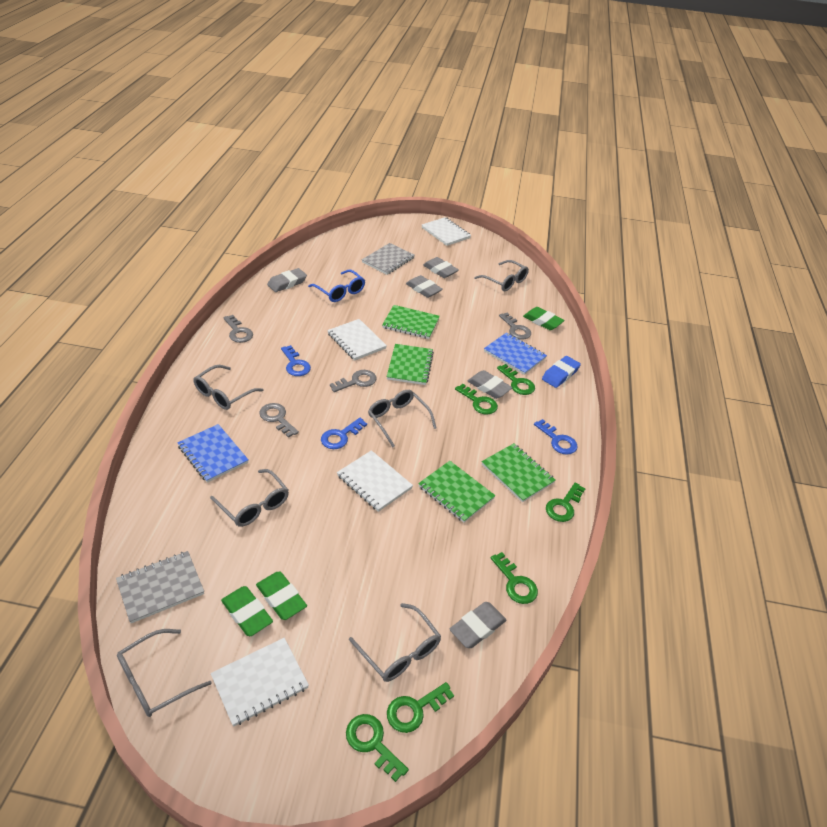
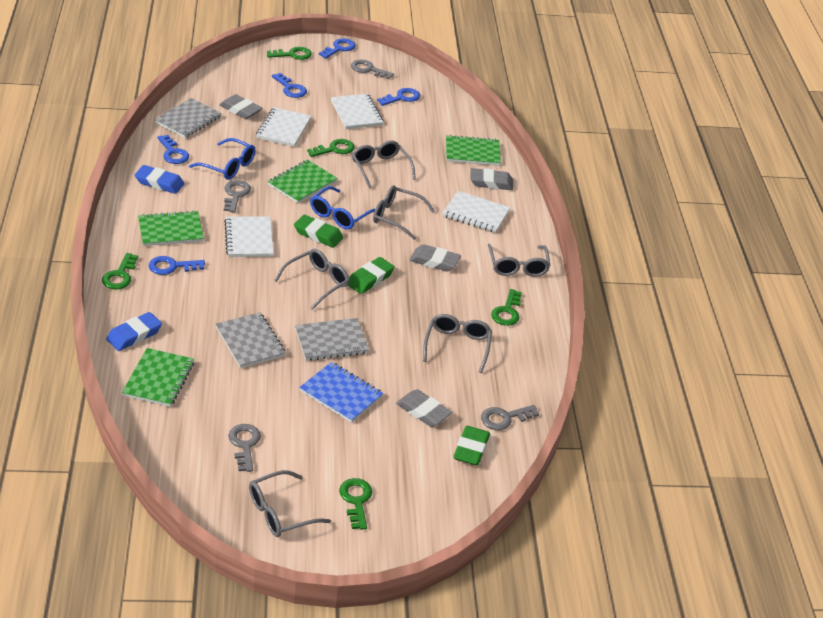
blue eraser: 1 -> 2
blue glasses: 1 -> 2
blue key: 3 -> 5
blue notebook: 2 -> 1
green key: 6 -> 5
grey eraser: 5 -> 4
grey notebook: 2 -> 3

